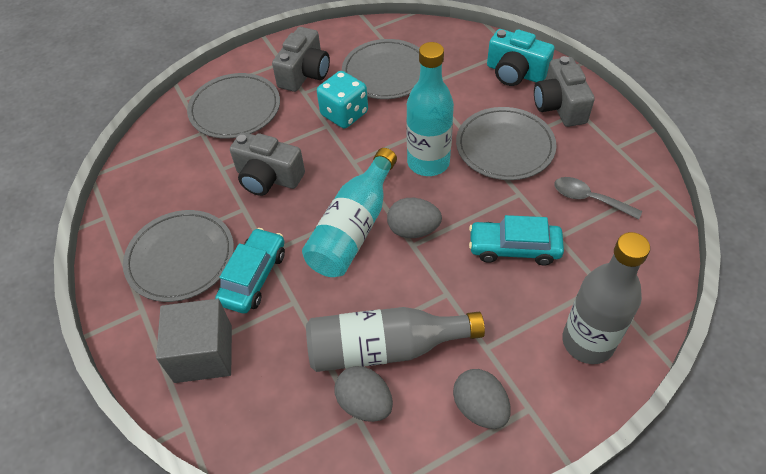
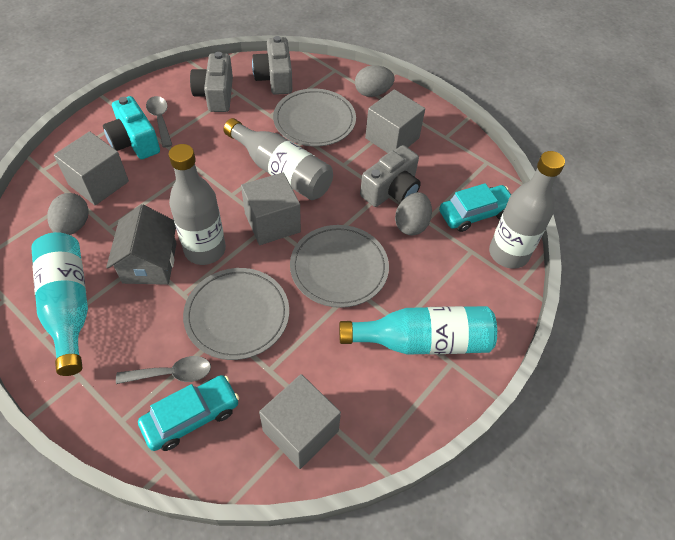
grey bottle: 2 -> 3
grey cube: 1 -> 4
grey house: 0 -> 1
grey plate: 4 -> 3
grey spoon: 1 -> 2
turquoise dice: 1 -> 0

